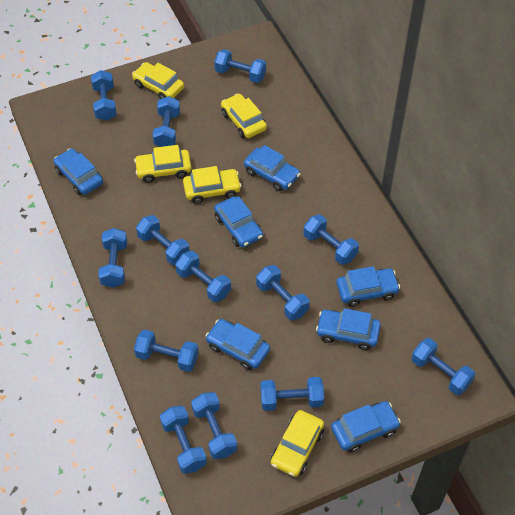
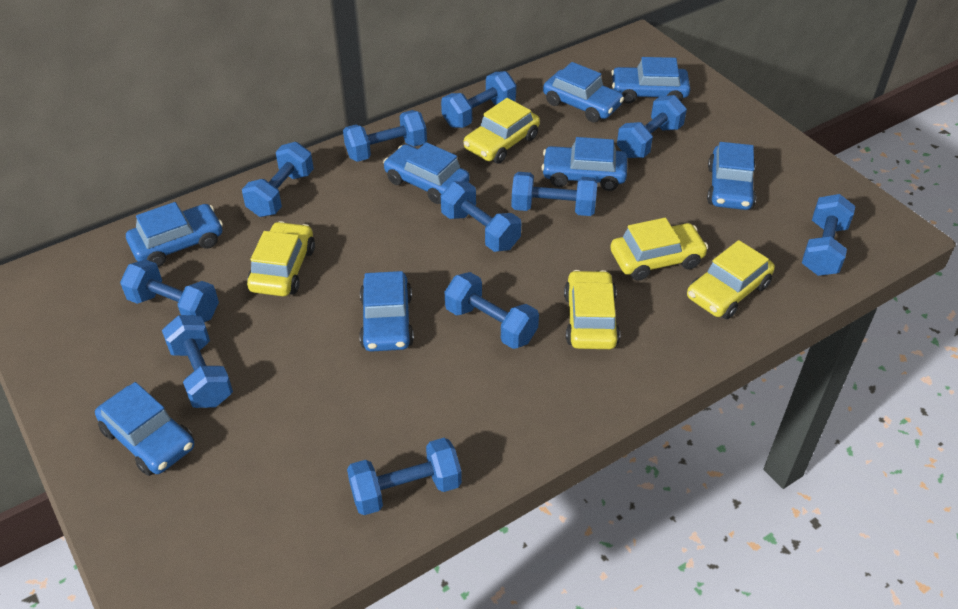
blue car: 7 -> 8
blue dumbbell: 13 -> 11

